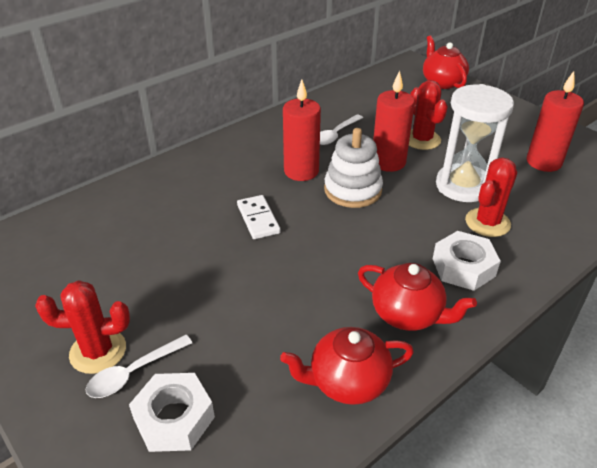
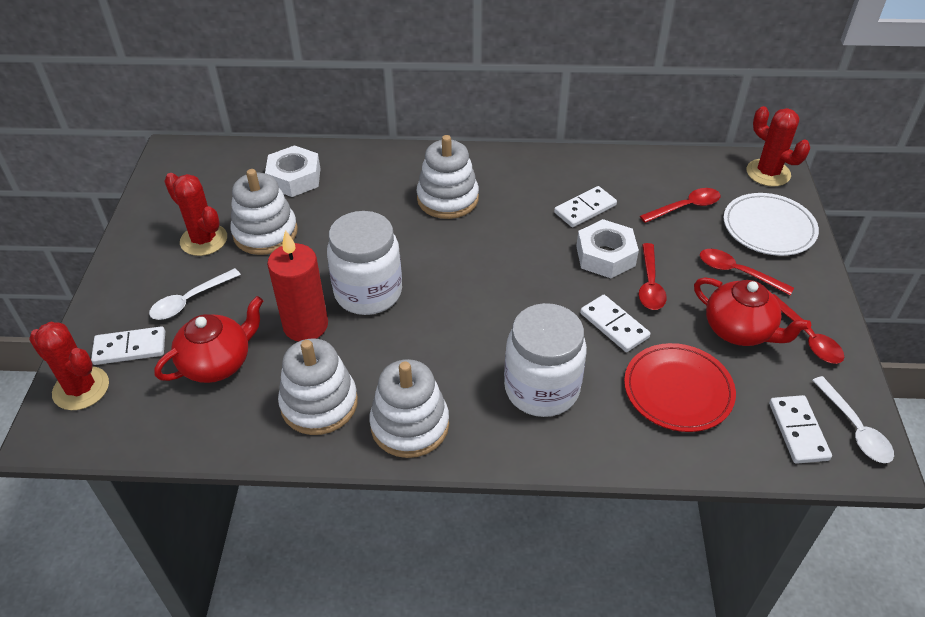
red candle: 3 -> 1
red plate: 0 -> 1
red spoon: 0 -> 4
red teapot: 3 -> 2
white domino: 1 -> 4
white hourglass: 1 -> 0
white jar: 0 -> 2
white plate: 0 -> 1
white stacking toy: 1 -> 4

